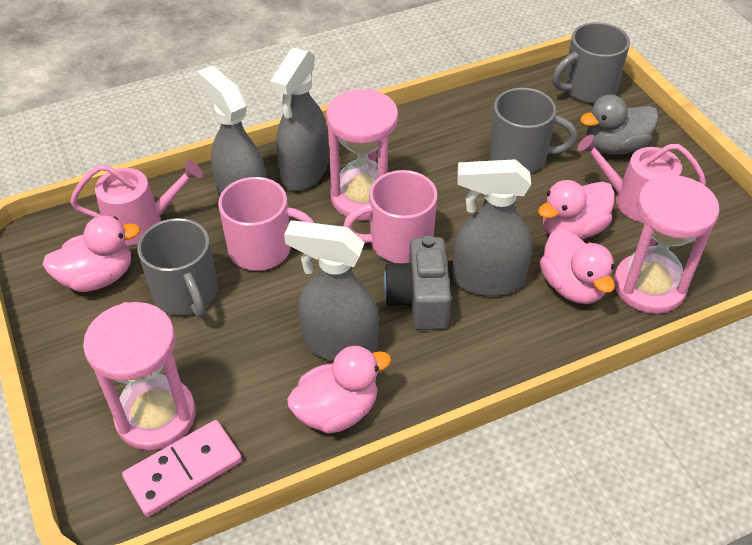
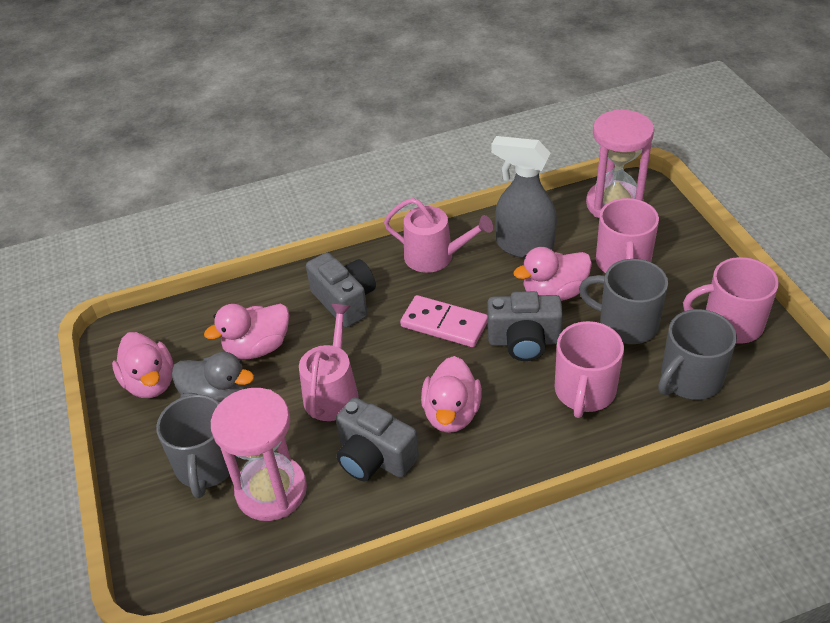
grey camera: 1 -> 3
grey spray bottle: 4 -> 1
pink hourglass: 3 -> 2
pink mug: 2 -> 3

